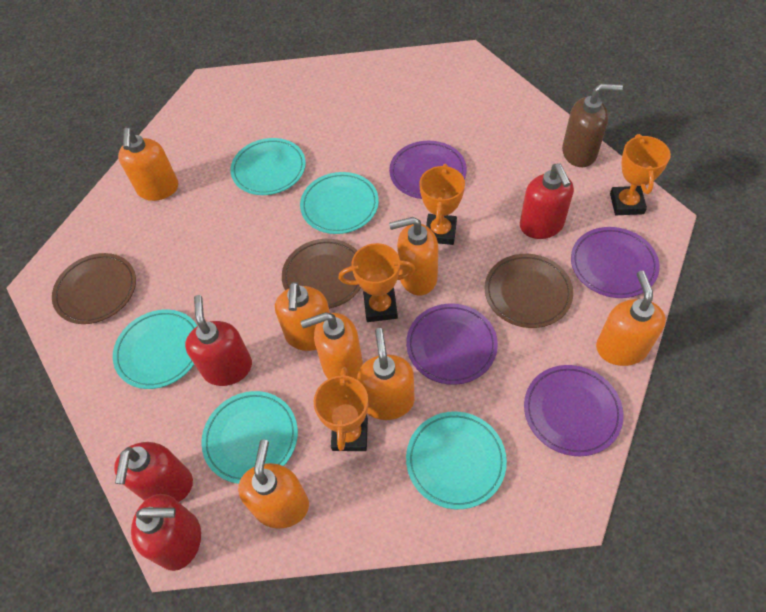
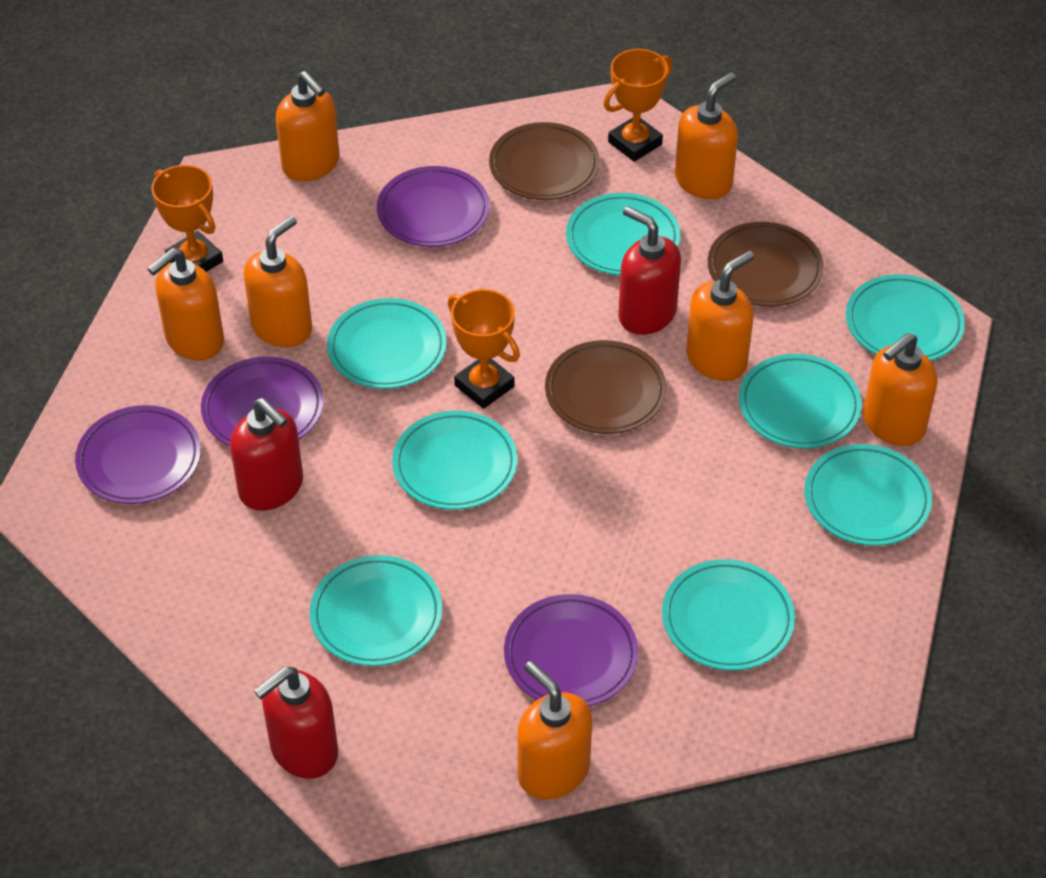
brown soap dispenser: 1 -> 0
orange trophy: 4 -> 3
red soap dispenser: 4 -> 3
turquoise plate: 5 -> 8

